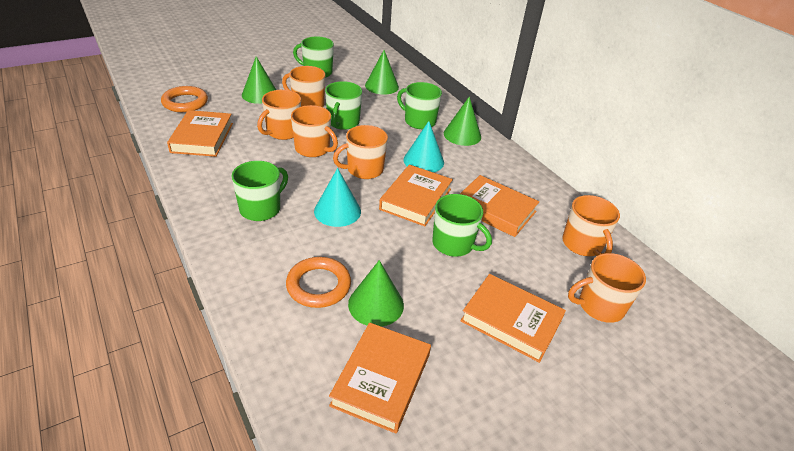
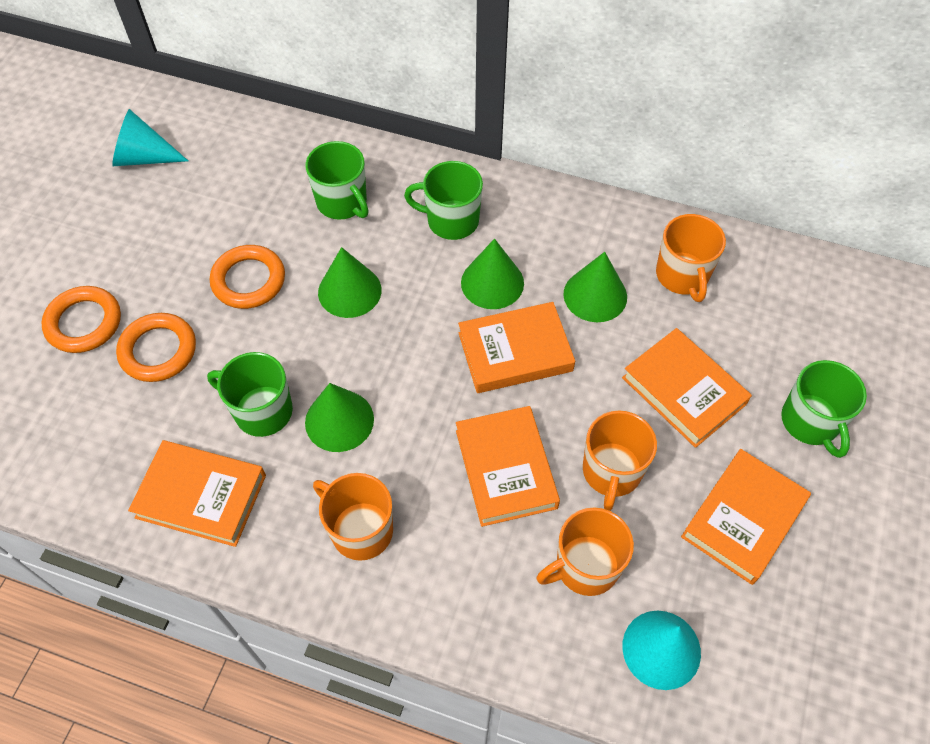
green mug: 5 -> 4
orange mug: 6 -> 4
orange ring: 2 -> 3

